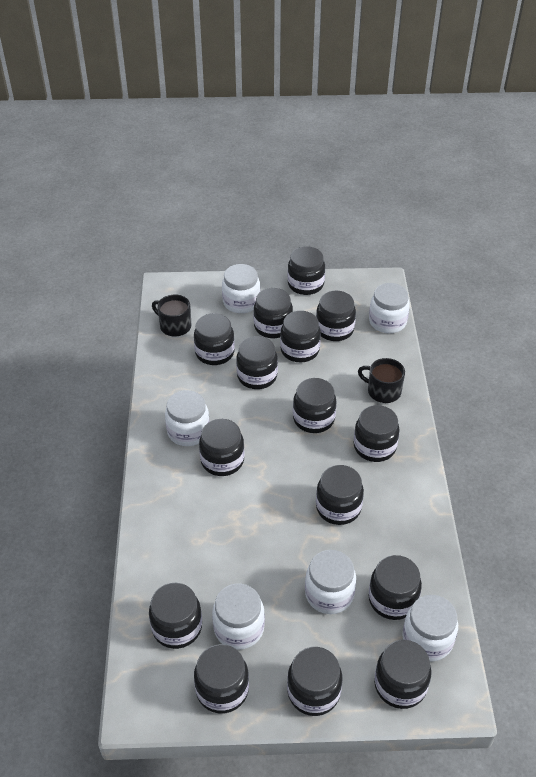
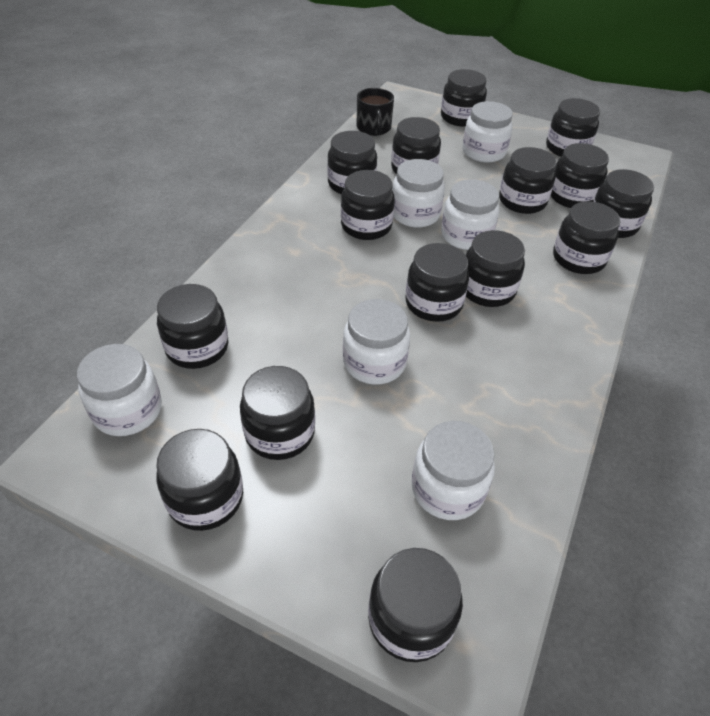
black mug: 2 -> 1

